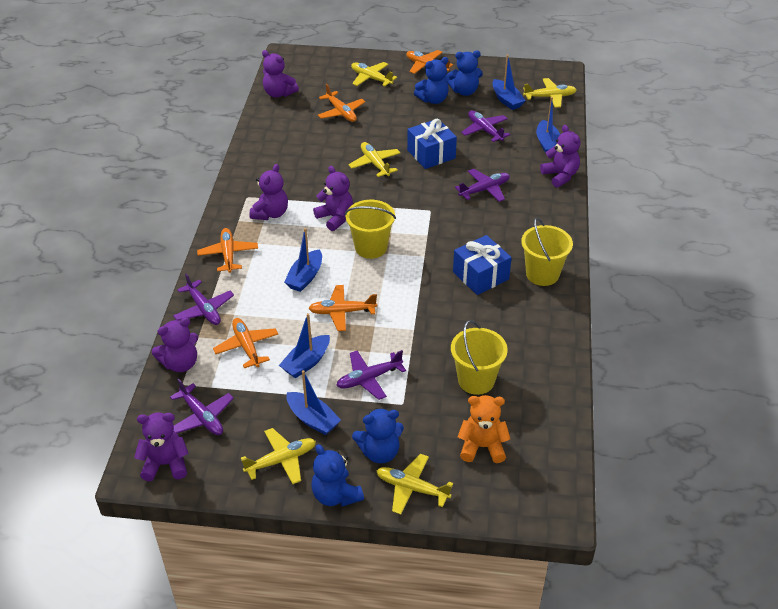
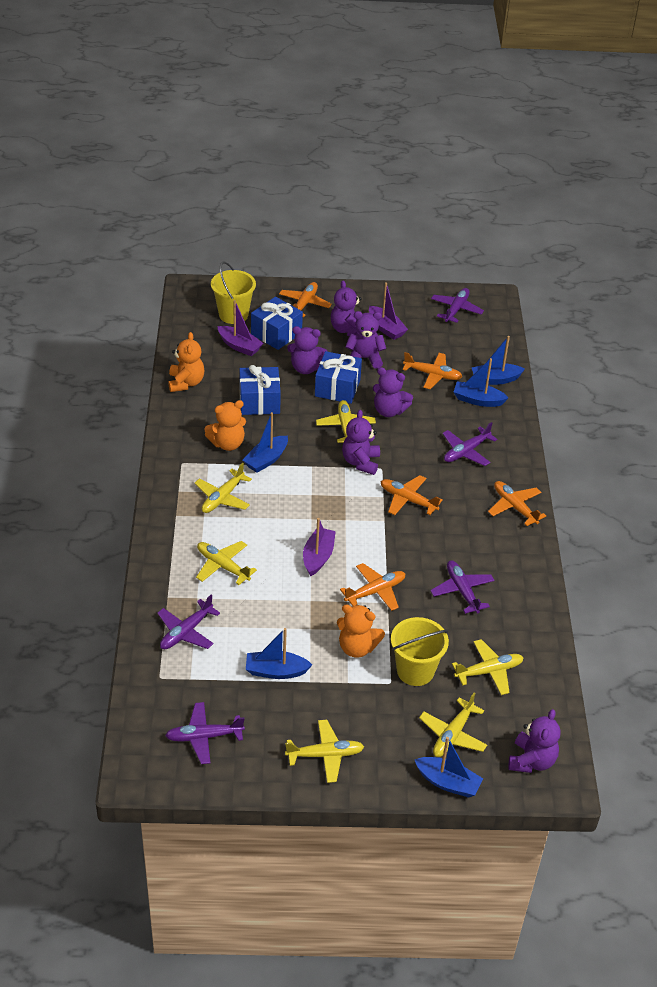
blue gift: 2 -> 3
blue teddy bear: 4 -> 0
orange teddy bear: 1 -> 3
purple boat: 0 -> 3
yellow bucket: 3 -> 2
yellow plane: 5 -> 6

